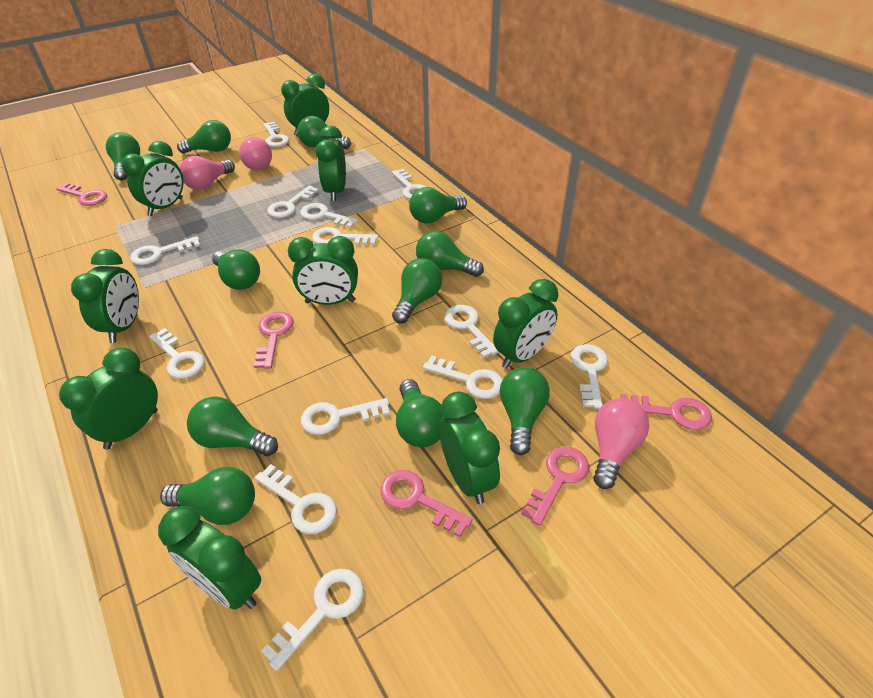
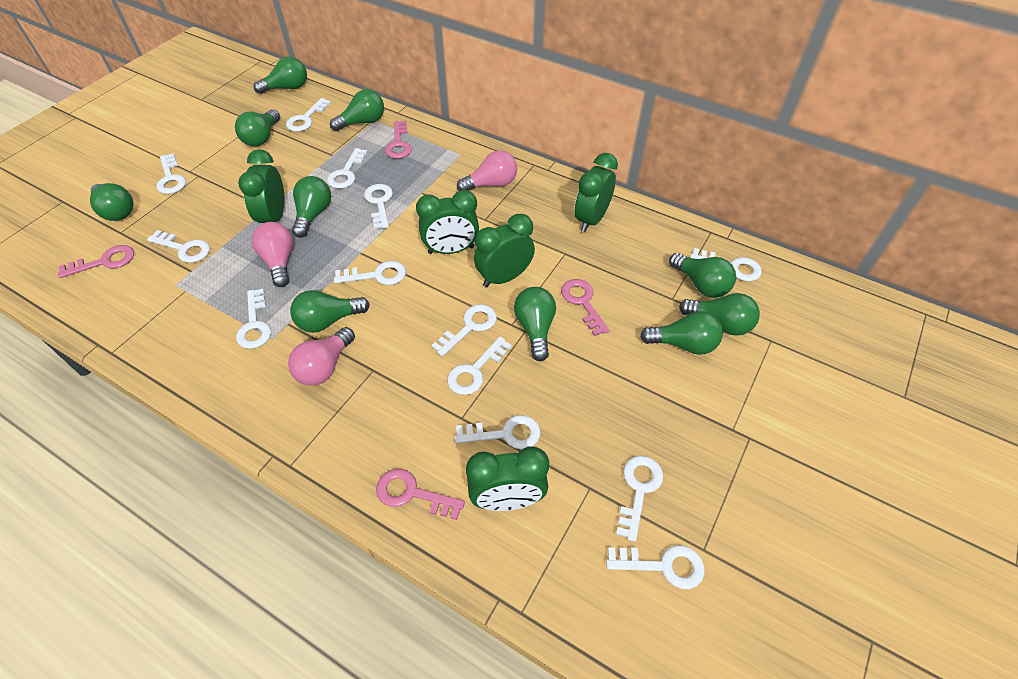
green clock: 9 -> 5
green light bulb: 11 -> 10
pink key: 5 -> 4

